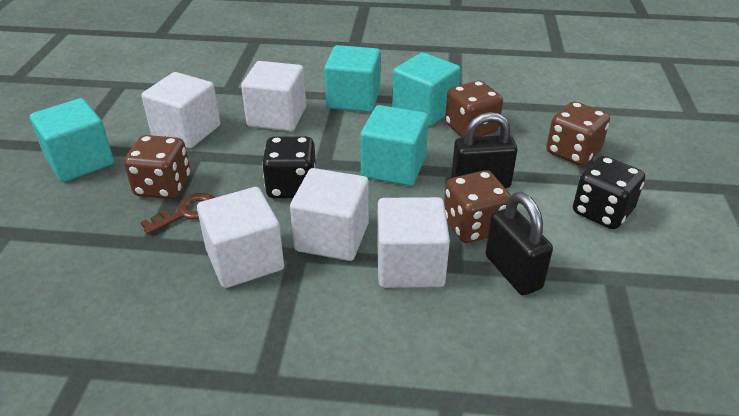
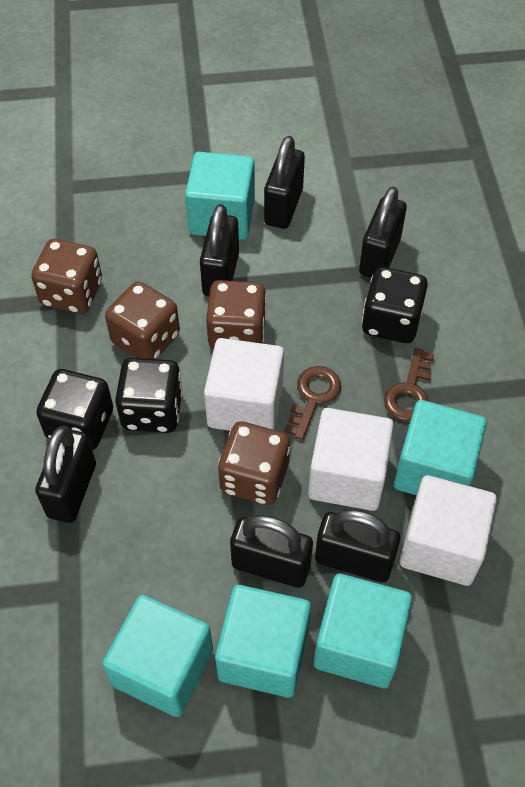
black dice: 2 -> 3
black padlock: 2 -> 6
brown key: 1 -> 2
turquoise cube: 4 -> 5
white cube: 5 -> 3

